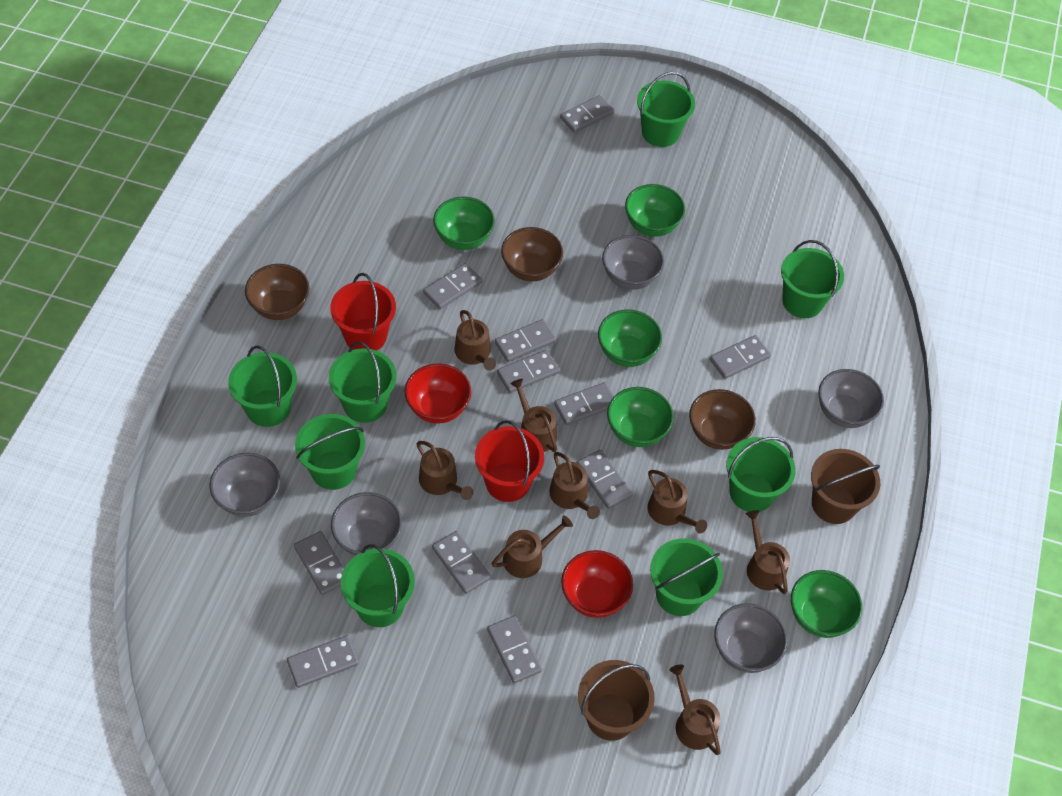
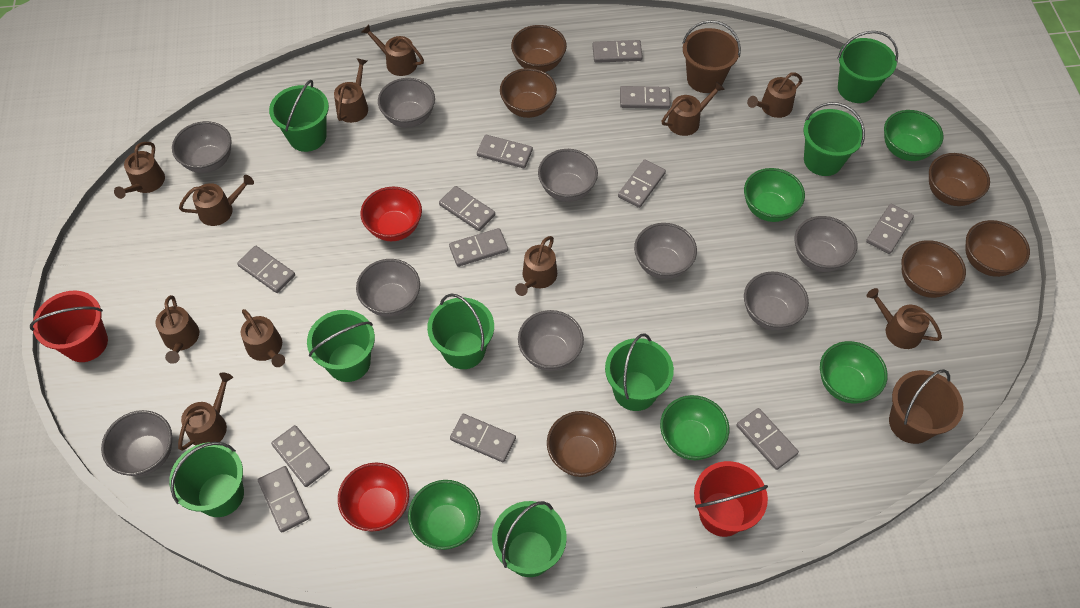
brown bowl: 3 -> 6
brown watering can: 8 -> 11
grey bowl: 5 -> 9
grey domino: 11 -> 12

